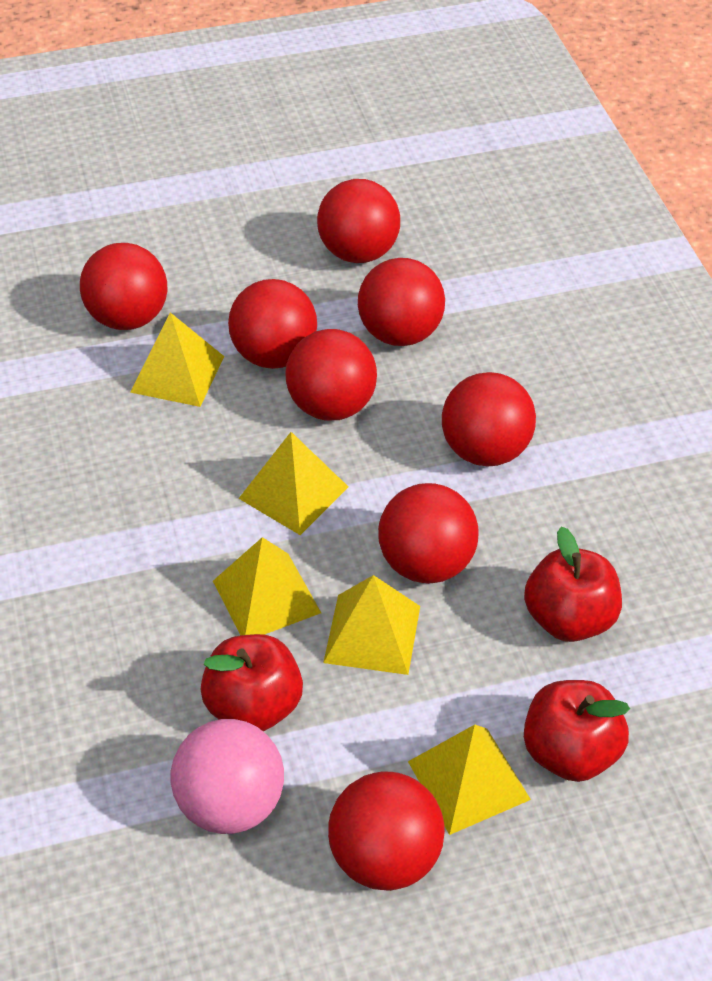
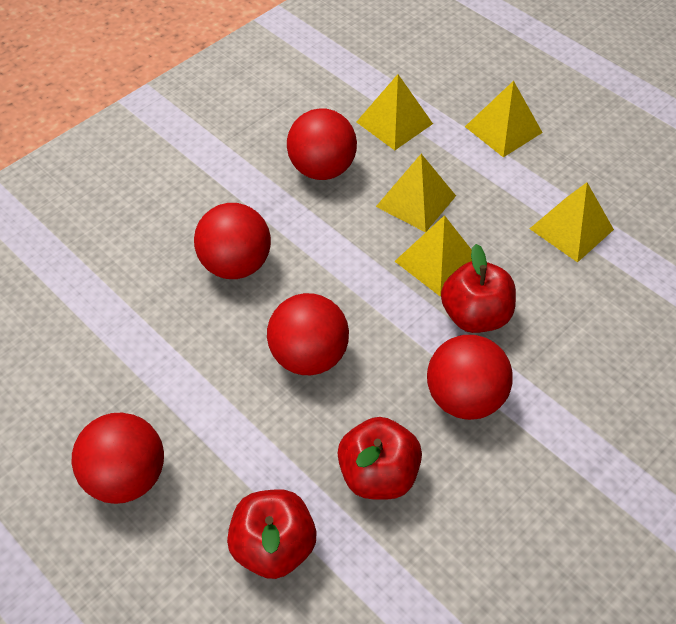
pink ball: 1 -> 0
red ball: 8 -> 5

